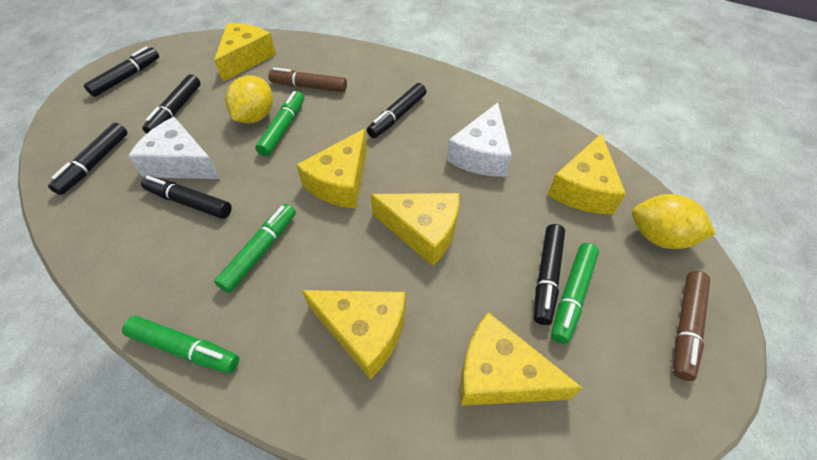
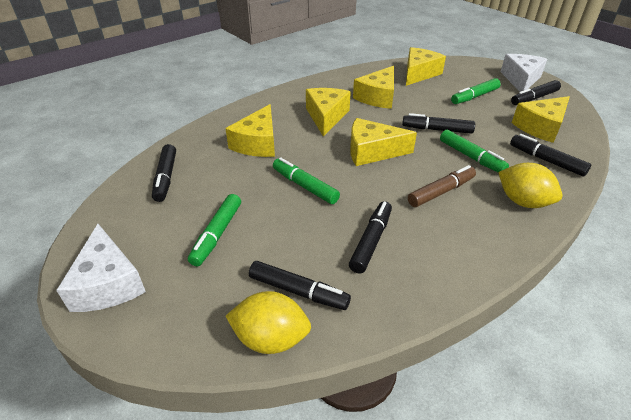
brown marker: 2 -> 1

